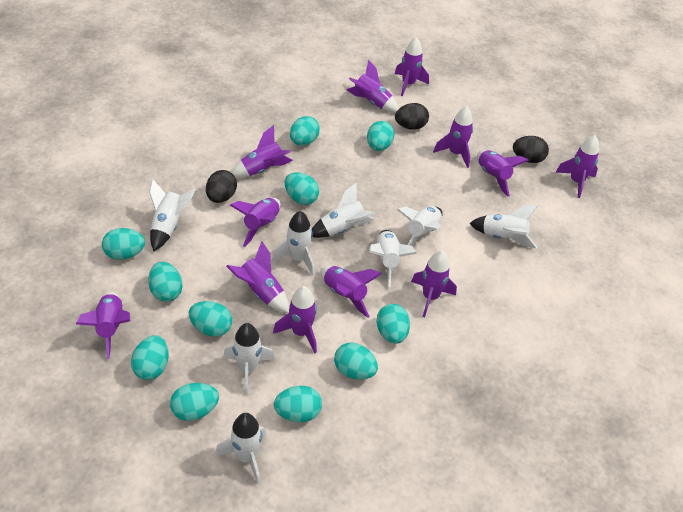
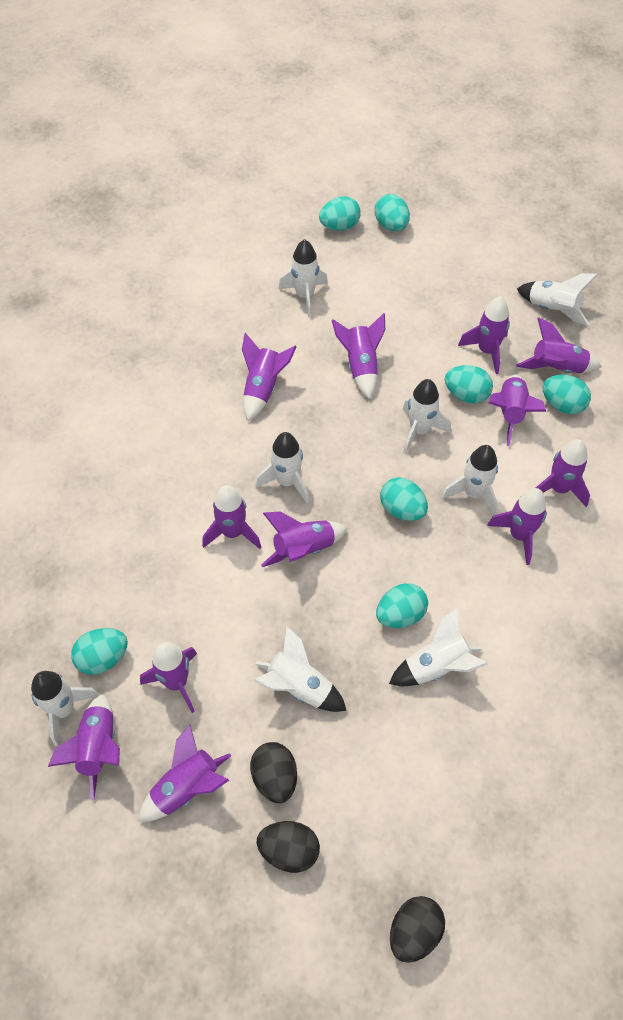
turquoise egg: 11 -> 7

